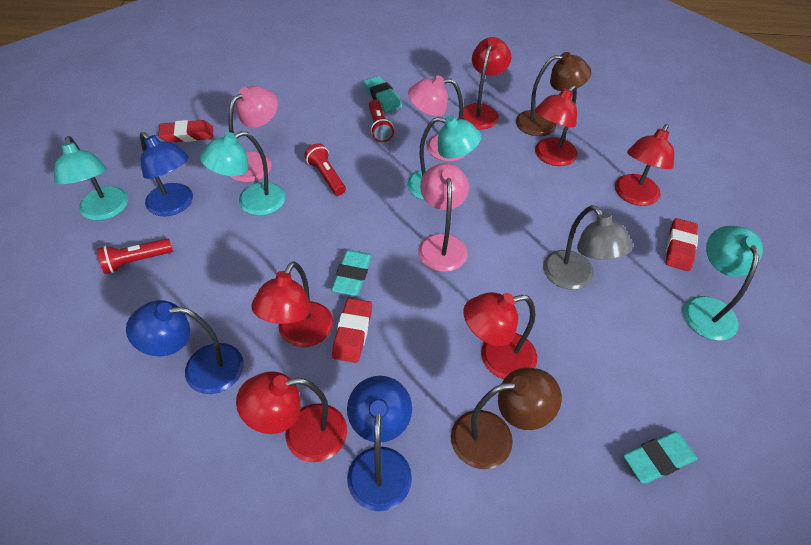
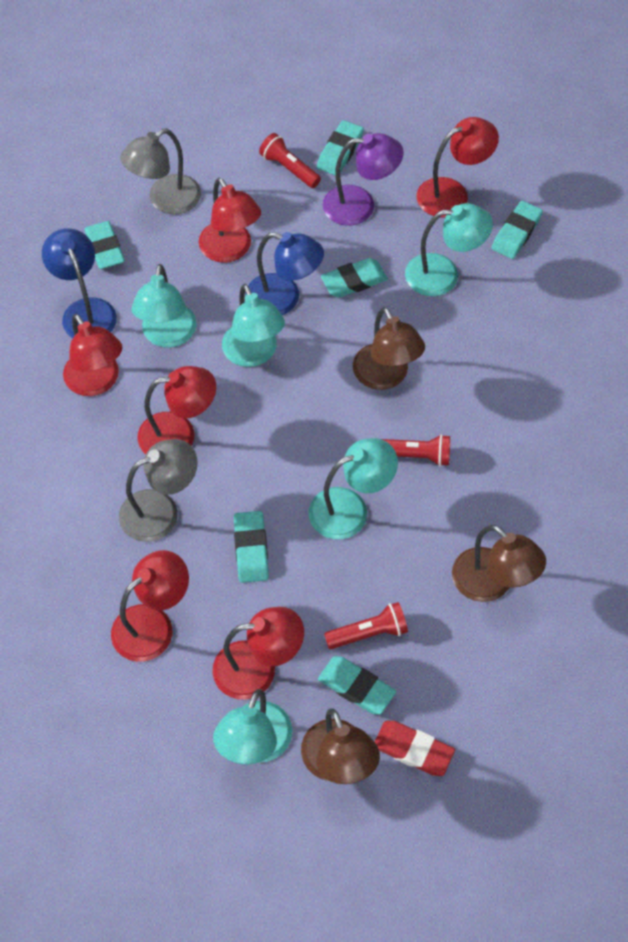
blue lamp: 3 -> 2
brown lamp: 2 -> 3
grey lamp: 1 -> 2
pink lamp: 3 -> 0
purple lamp: 0 -> 1
red eraser: 3 -> 1
turquoise eraser: 3 -> 6
turquoise lamp: 4 -> 5

